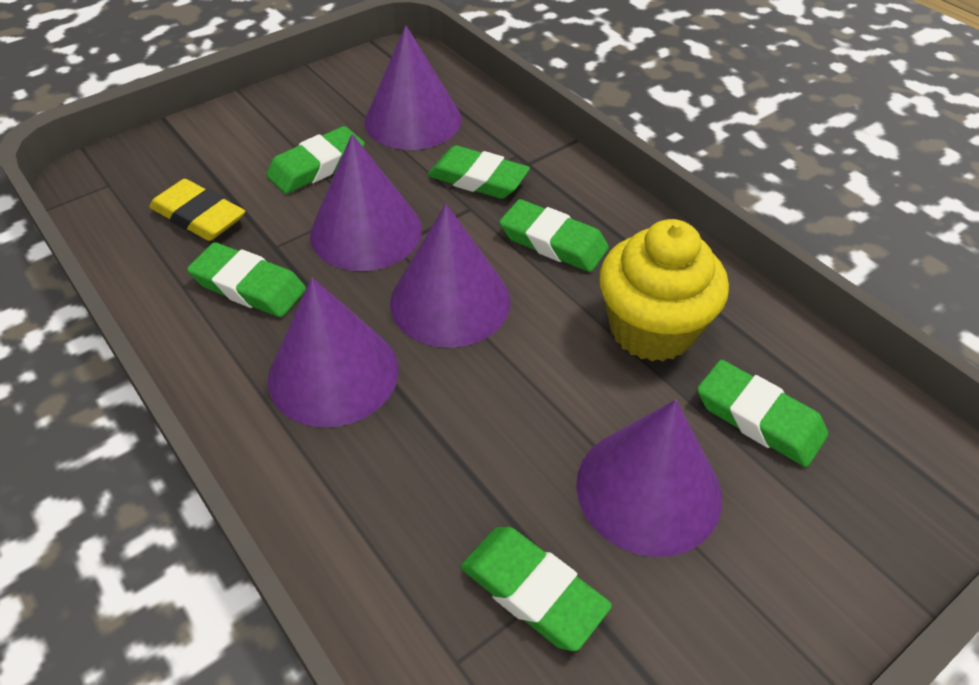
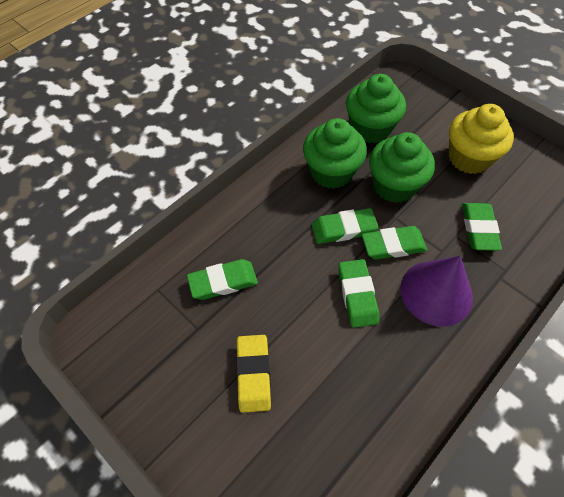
green cupcake: 0 -> 3
green eraser: 6 -> 5
purple cone: 5 -> 1

